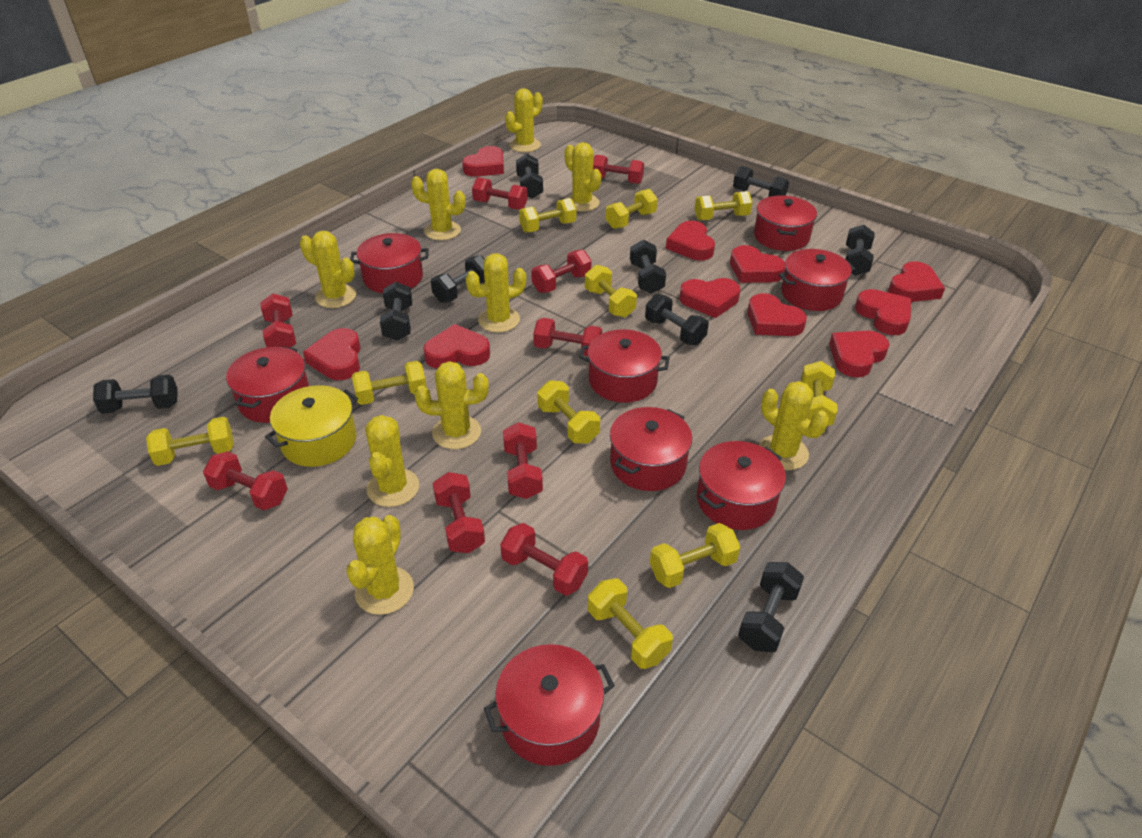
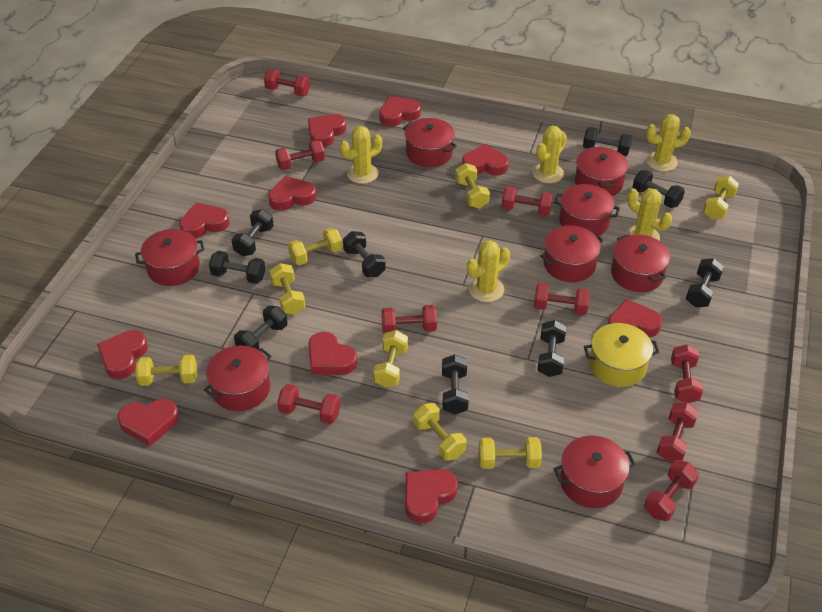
yellow cactus: 9 -> 5
yellow dumbbell: 10 -> 8

